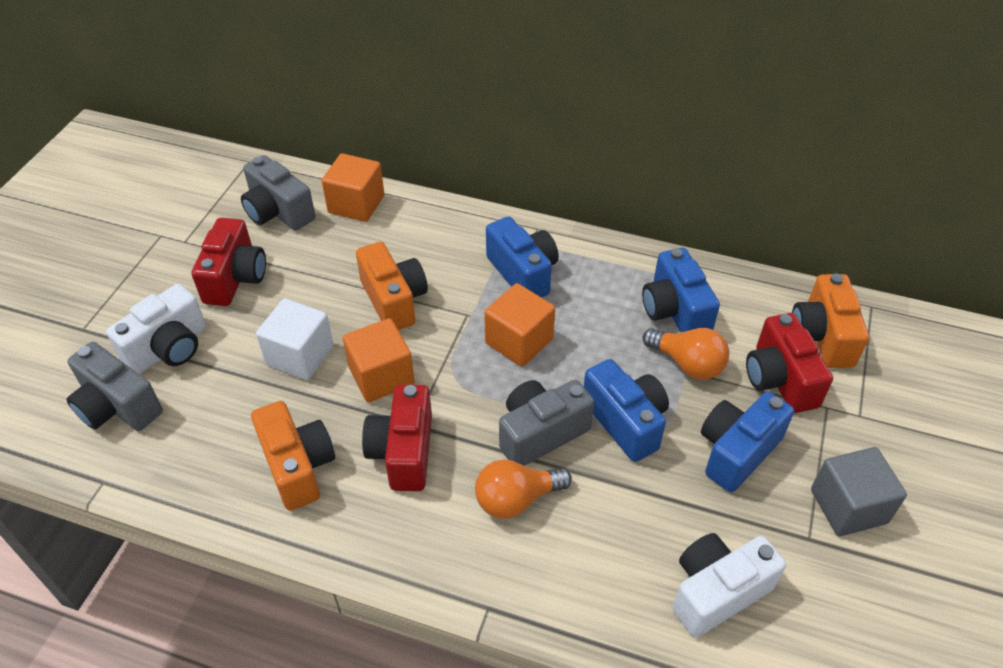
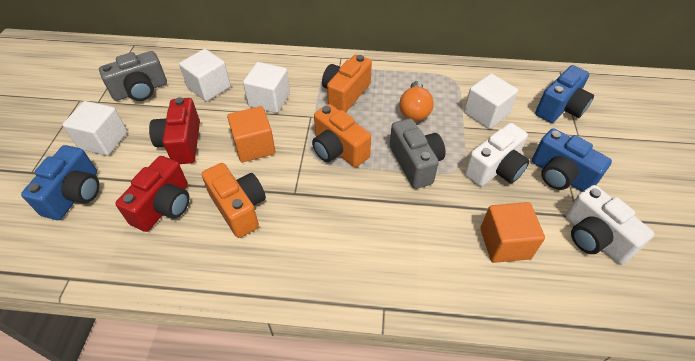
blue camera: 4 -> 3
grey camera: 3 -> 2
grey cube: 1 -> 0
orange cube: 3 -> 2
orange light bulb: 2 -> 1
red camera: 3 -> 2
white cube: 1 -> 4

